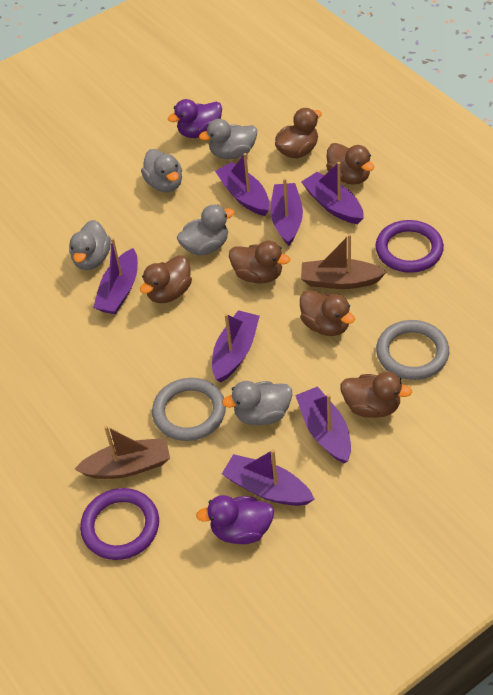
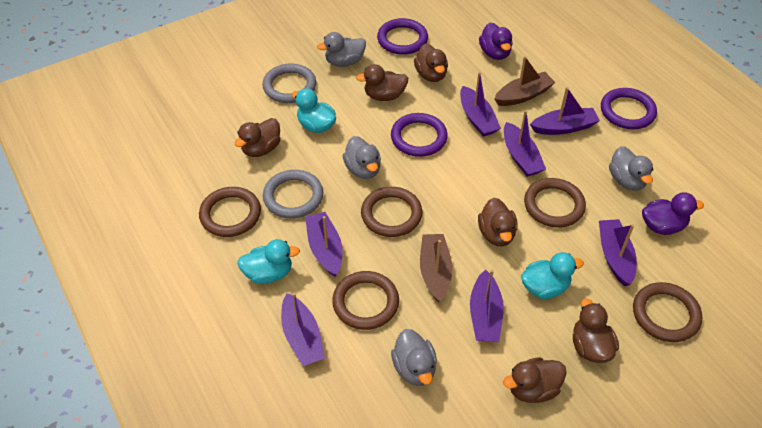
brown ring: 0 -> 5
grey duck: 5 -> 4
purple ring: 2 -> 3
turquoise duck: 0 -> 3

